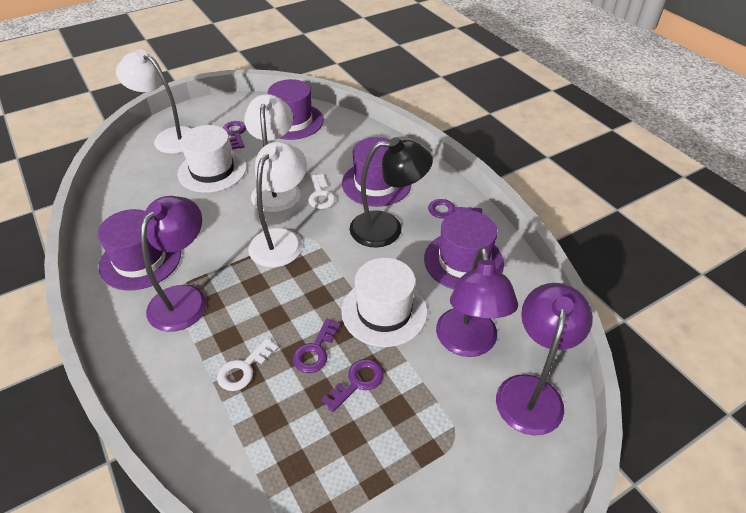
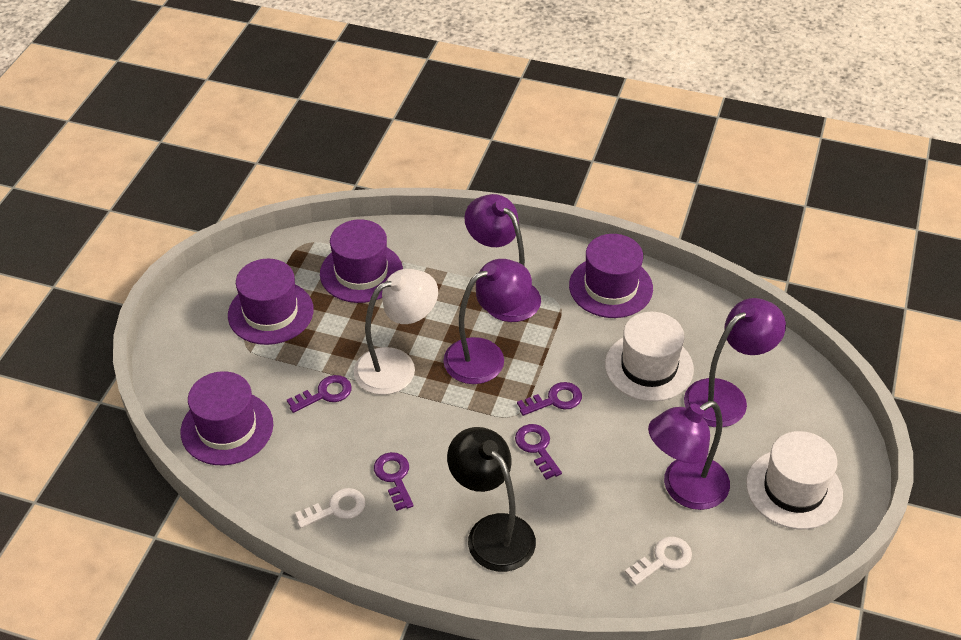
purple lamp: 3 -> 4
white lamp: 3 -> 1

